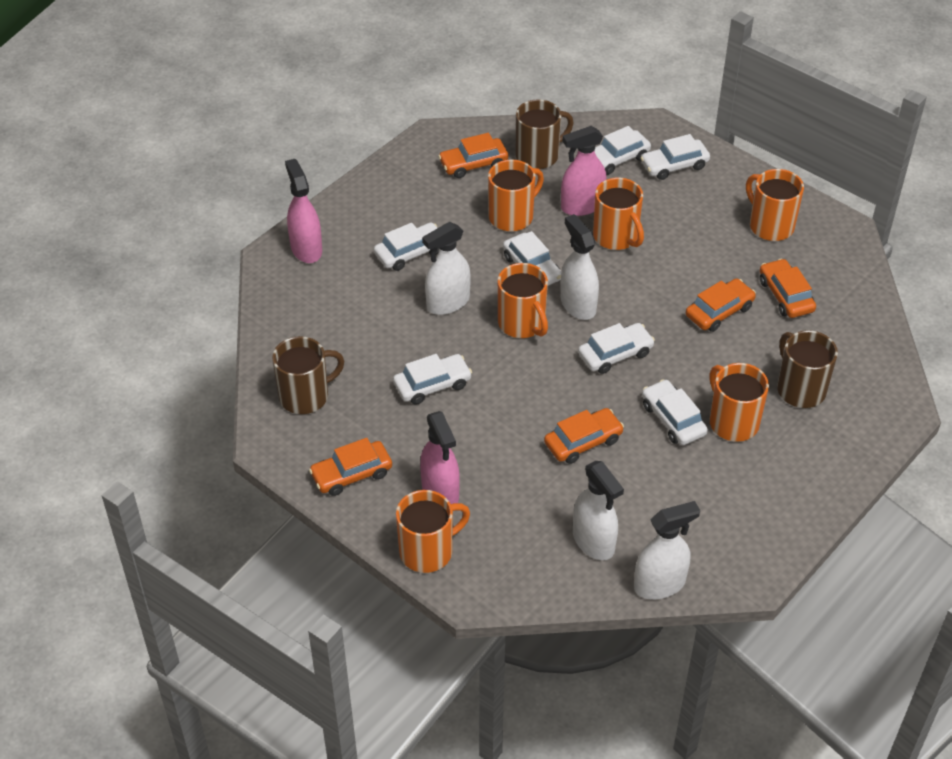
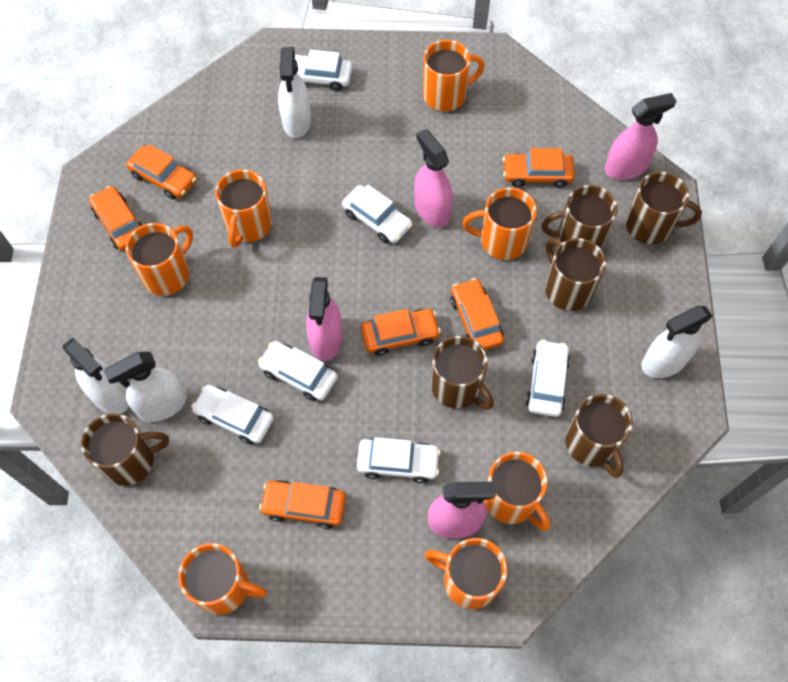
brown mug: 3 -> 6
orange car: 5 -> 6
orange mug: 6 -> 7
pink spray bottle: 3 -> 4
white car: 7 -> 6

